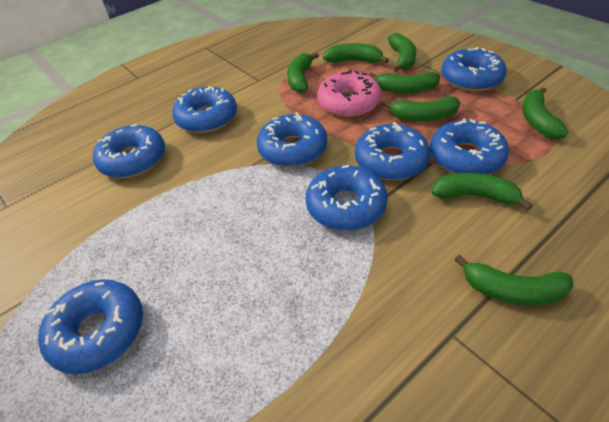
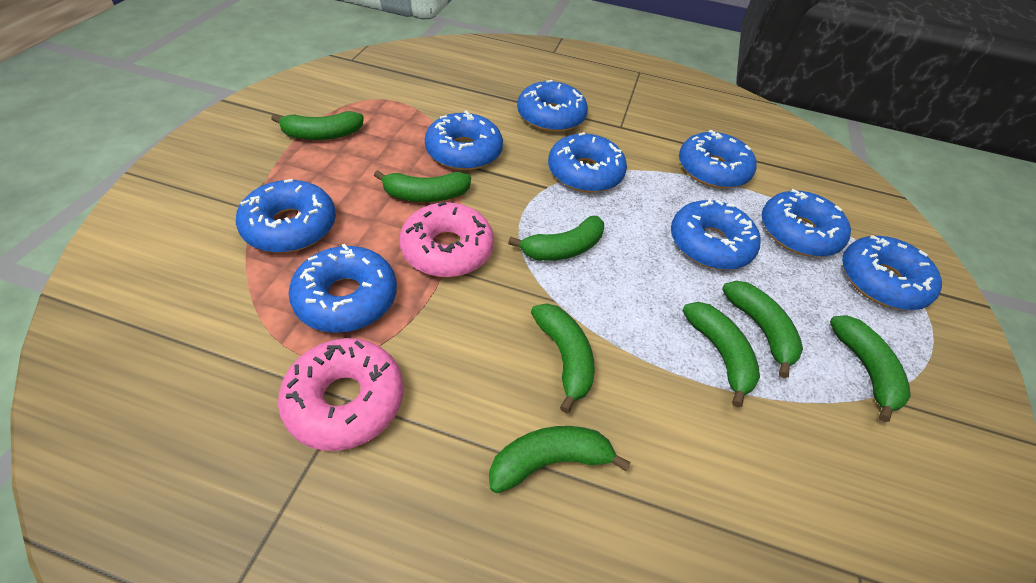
blue donut: 8 -> 9
pink donut: 1 -> 2

